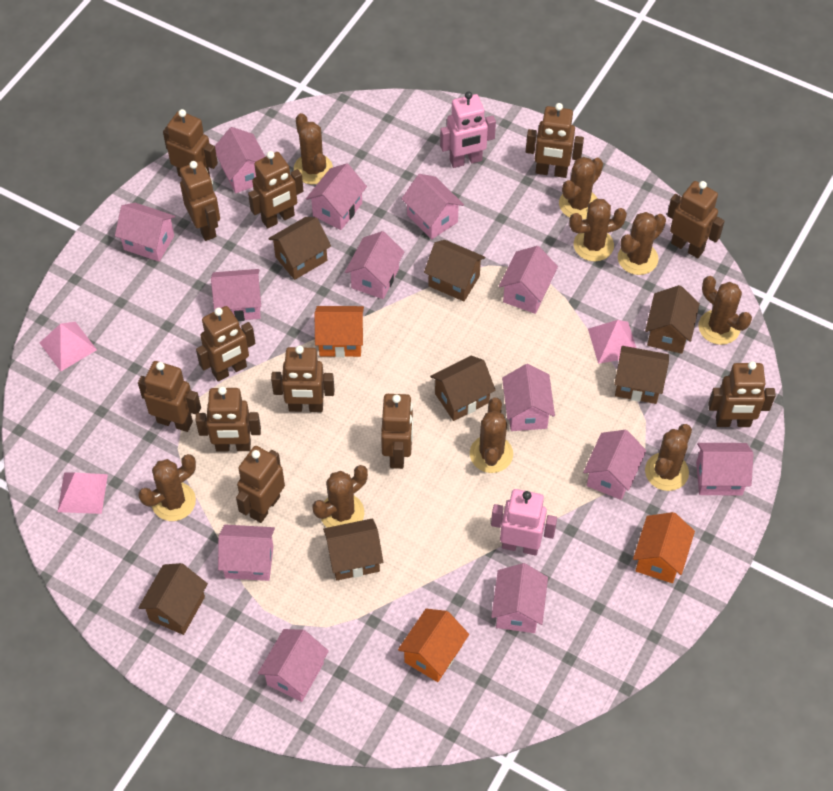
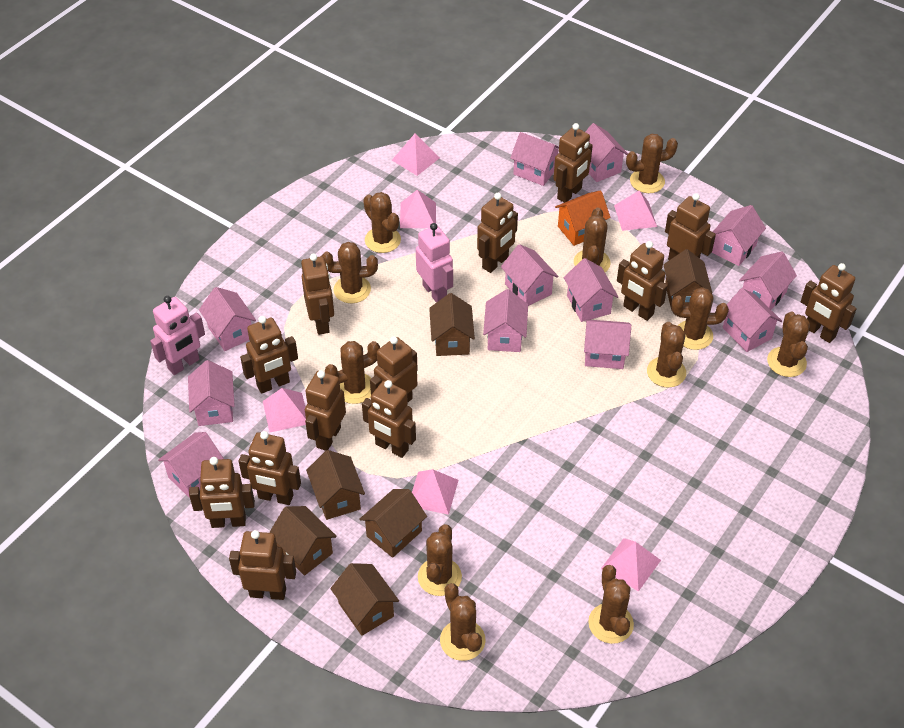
brown cactus: 9 -> 11
brown house: 7 -> 6
brown robot: 12 -> 13
orange house: 3 -> 1
pink house: 13 -> 12
pink pyramid: 3 -> 6

